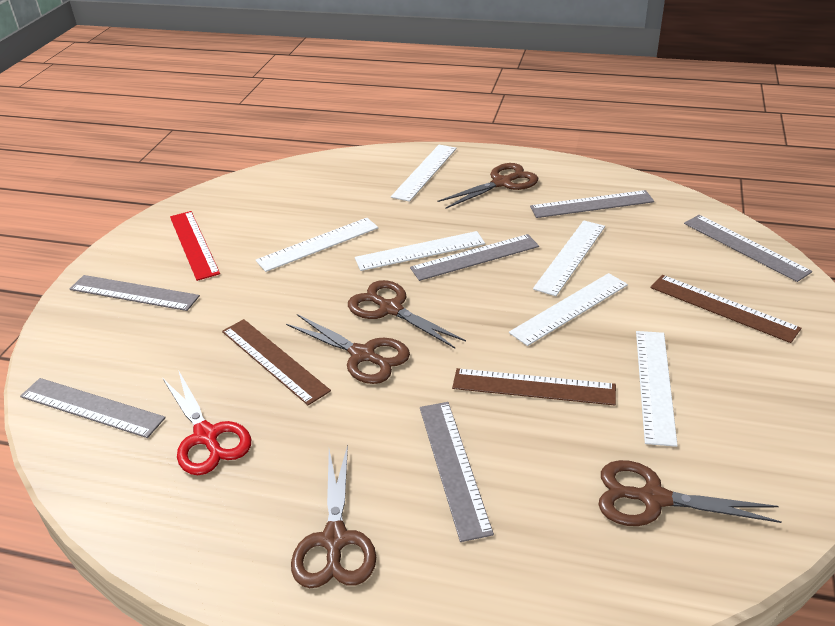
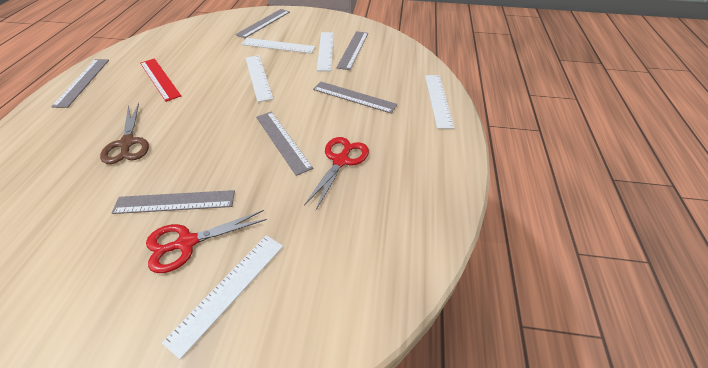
brown ruler: 3 -> 0
brown scissors: 5 -> 1
red scissors: 1 -> 2
white ruler: 6 -> 5

